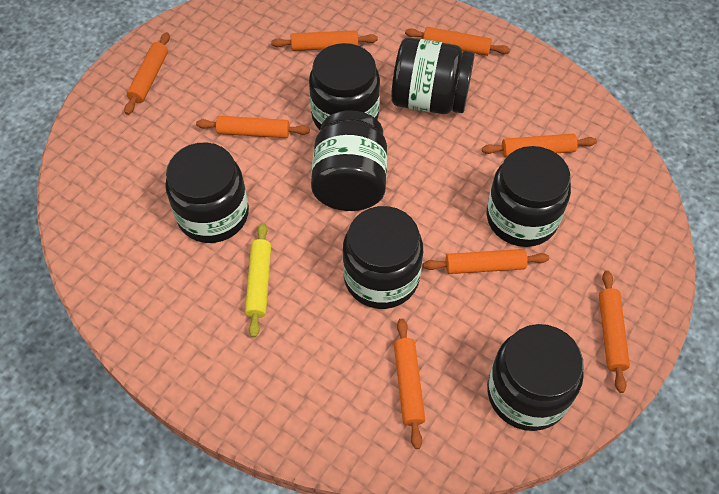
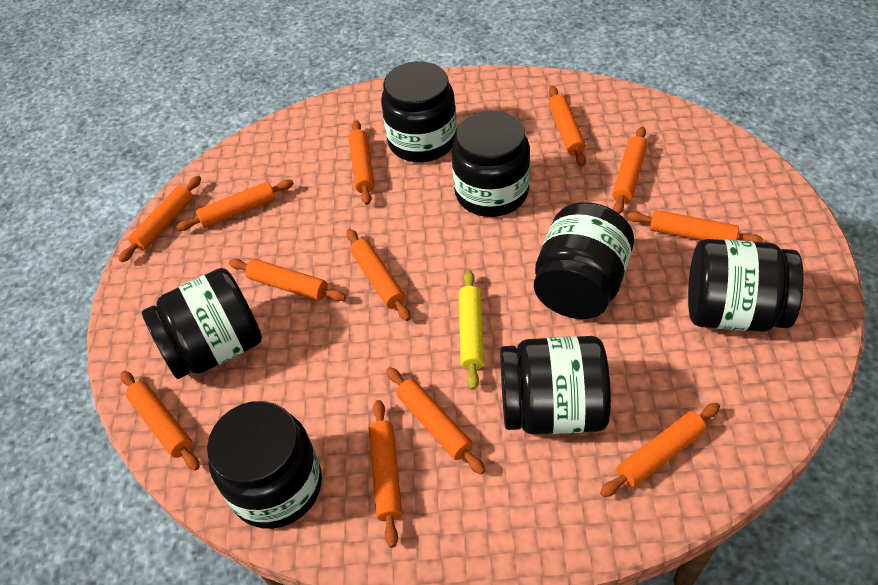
orange rolling pin: 8 -> 12

